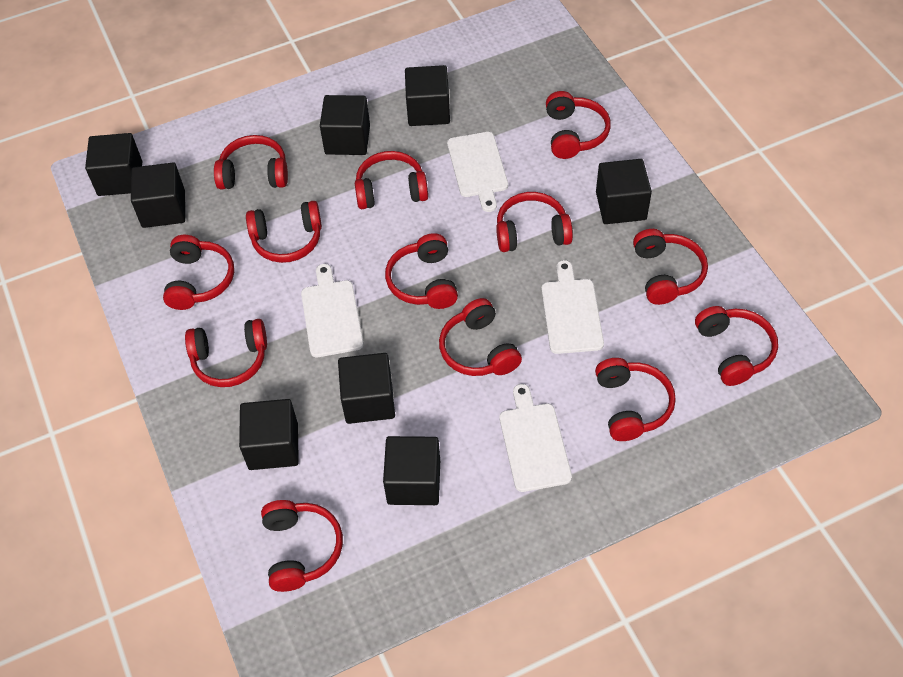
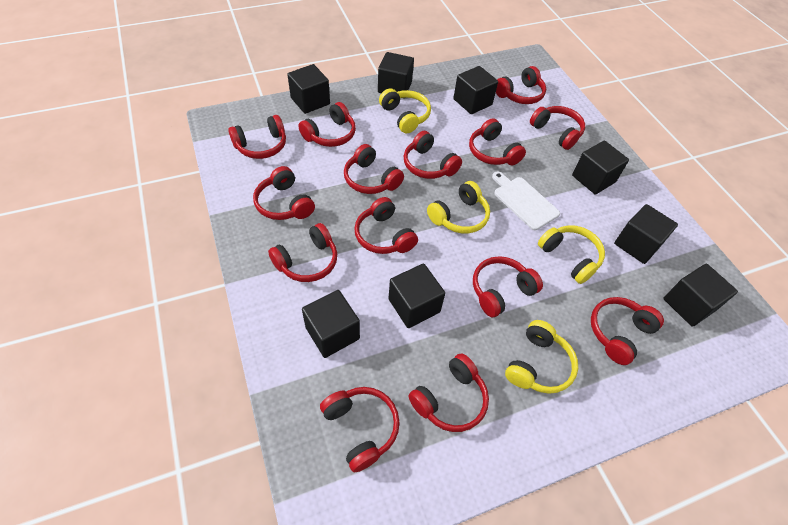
red headphones: 13 -> 14
white cutting board: 4 -> 1
yellow headphones: 0 -> 4

